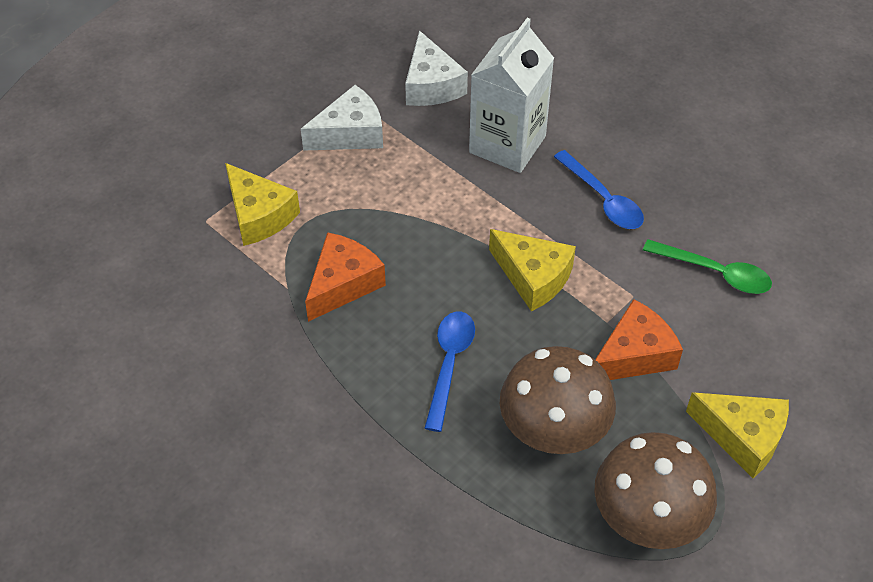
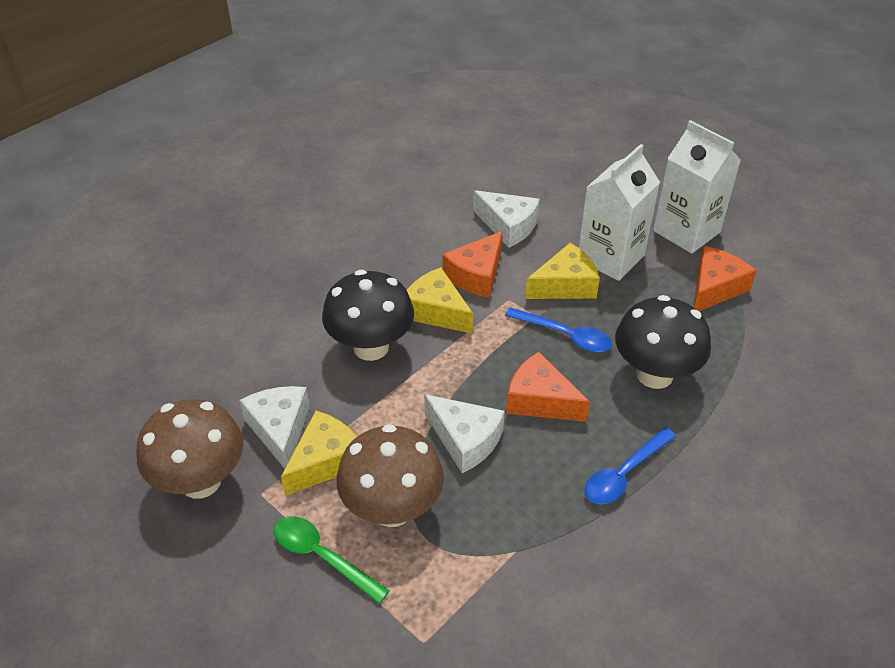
black mushroom: 0 -> 2
orange cheese: 2 -> 3
white carton: 1 -> 2
white cheese: 2 -> 3

